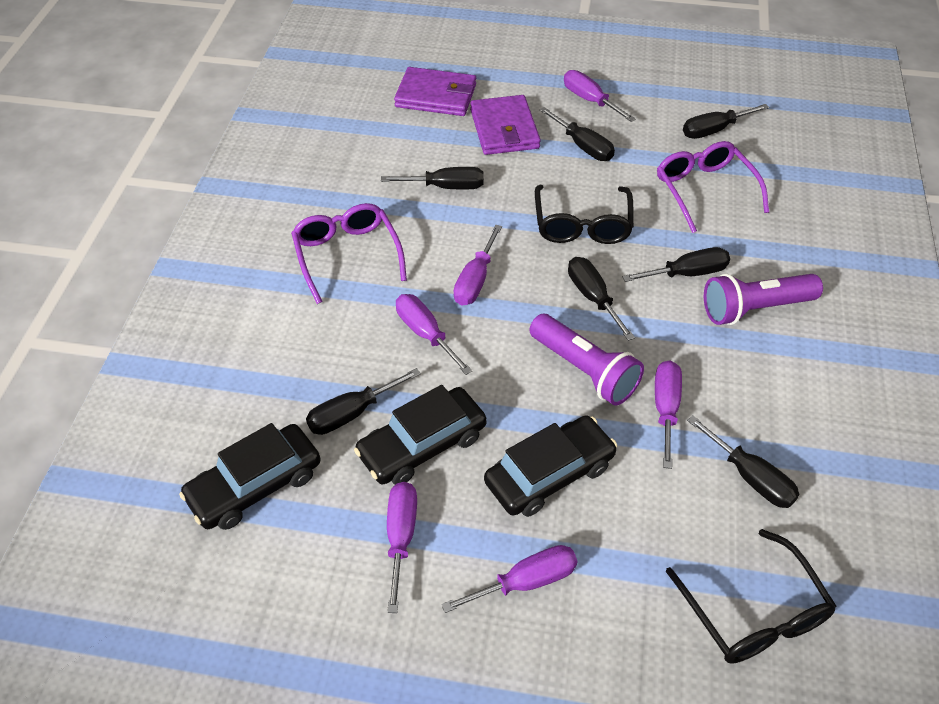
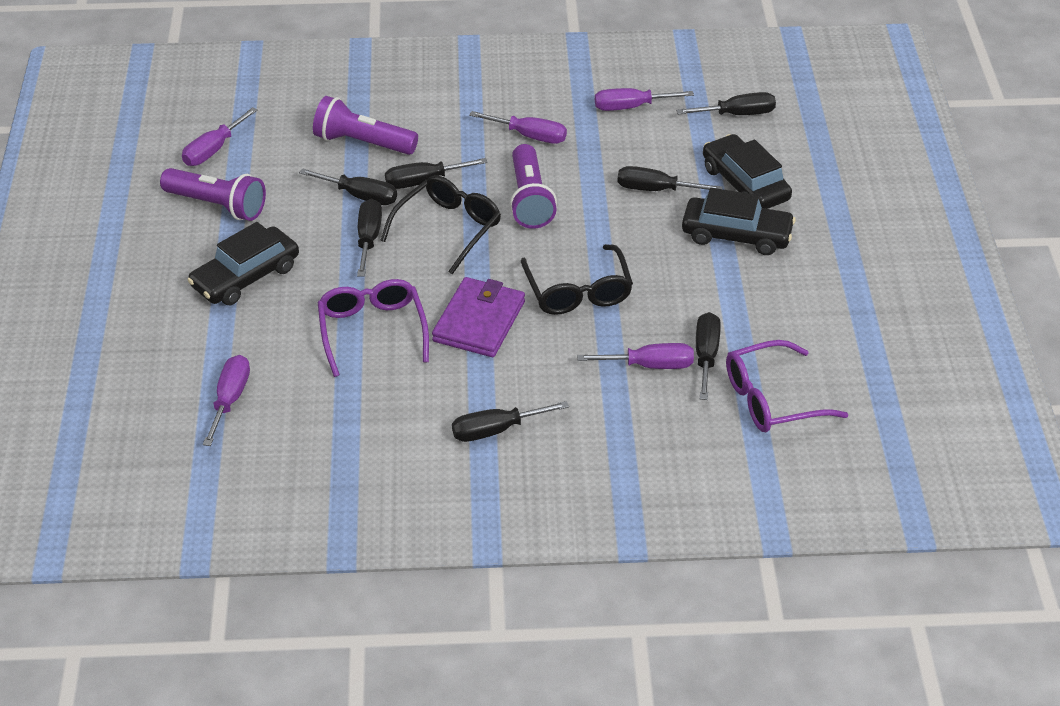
purple flashlight: 2 -> 3
purple screwdriver: 6 -> 5
purple wallet: 2 -> 1

